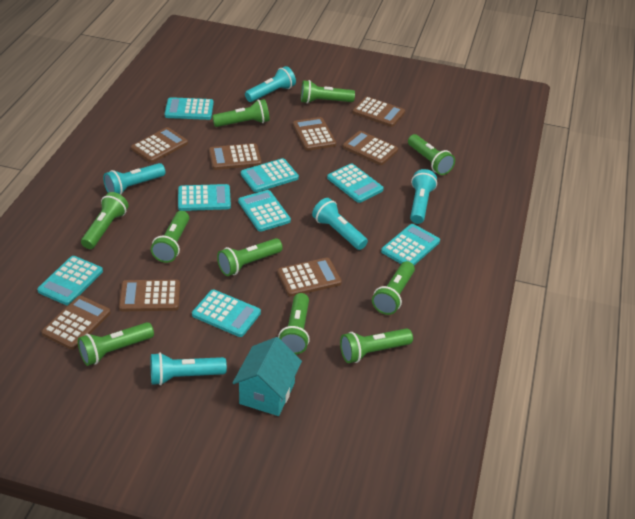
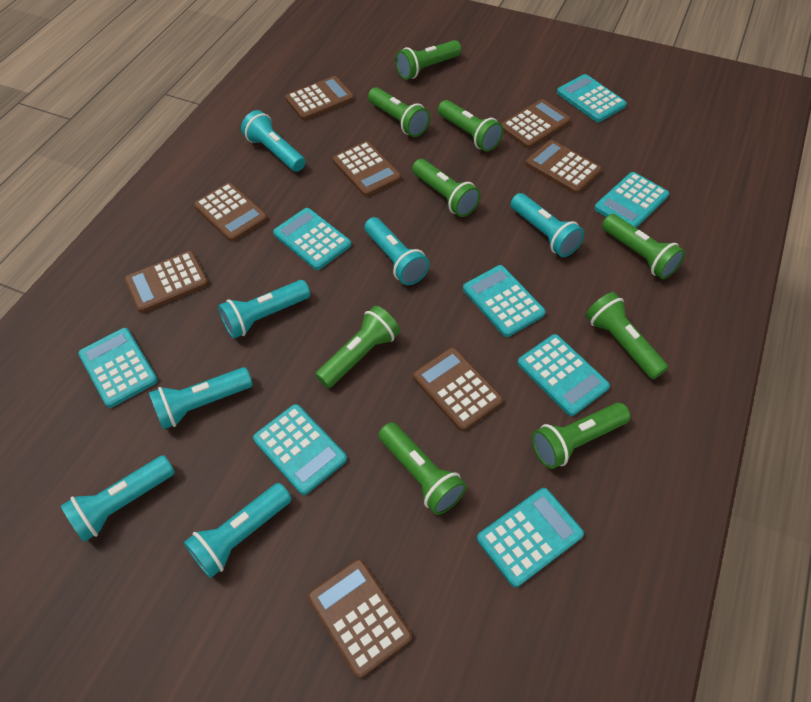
green flashlight: 10 -> 9
turquoise flashlight: 5 -> 7
turquoise house: 1 -> 0

